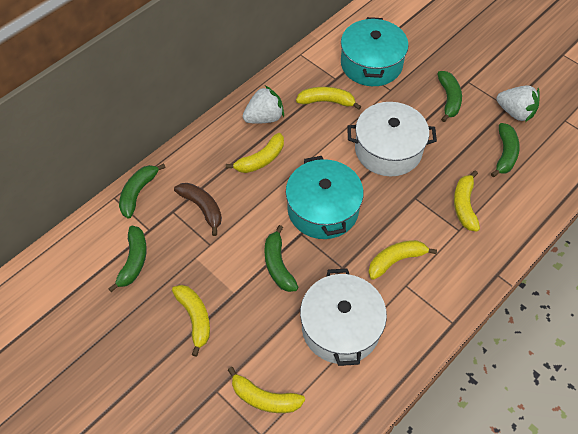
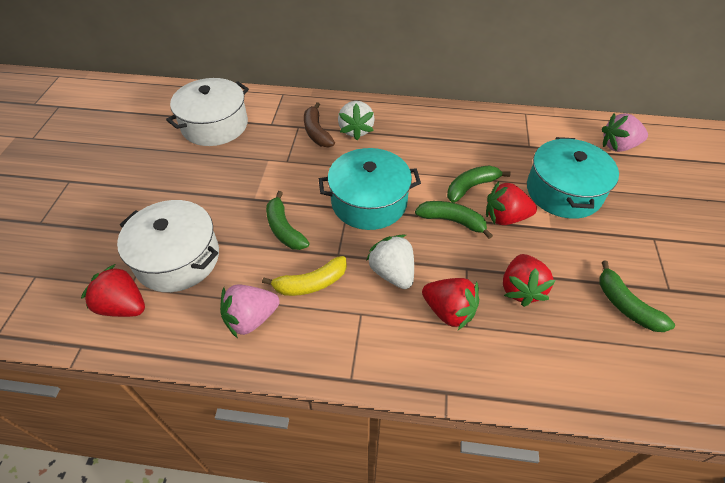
green banana: 5 -> 4
pink strawberry: 0 -> 2
red strawberry: 0 -> 4
yellow banana: 6 -> 1

